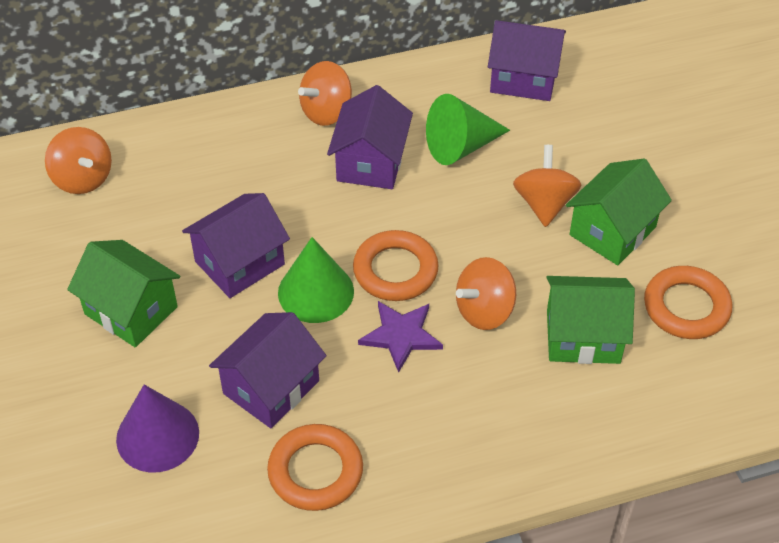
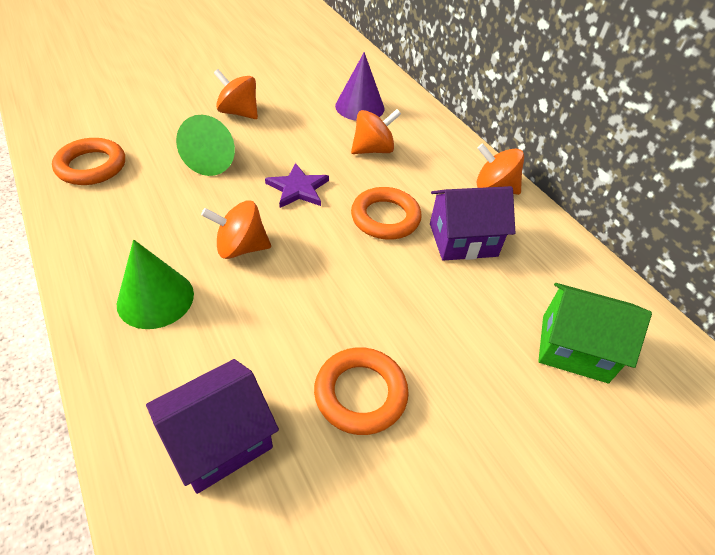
green house: 3 -> 1
purple house: 4 -> 2

